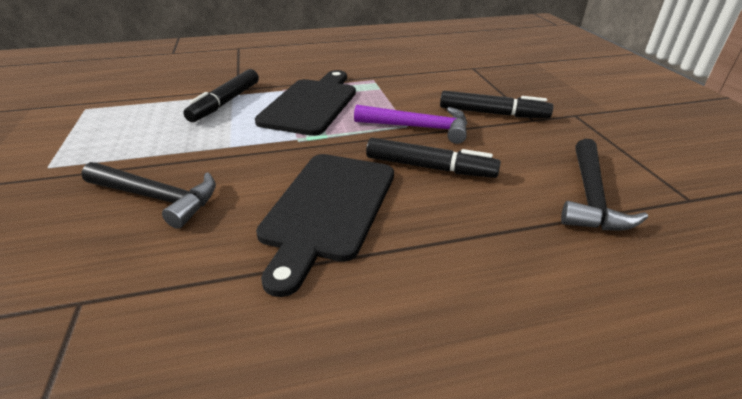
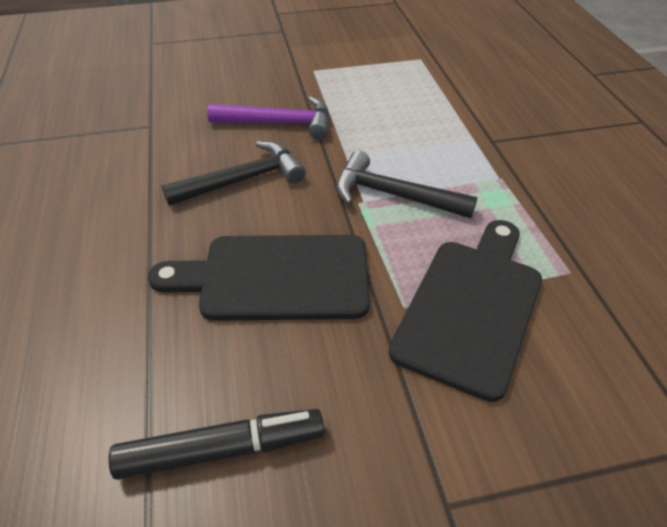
black marker: 3 -> 1

